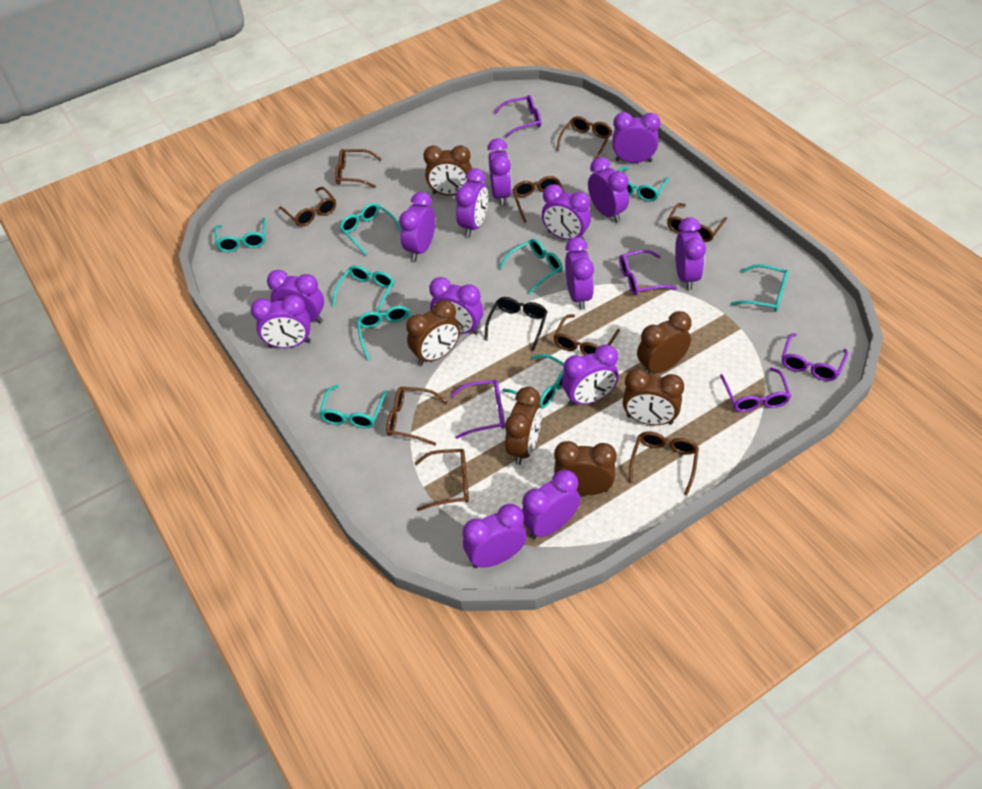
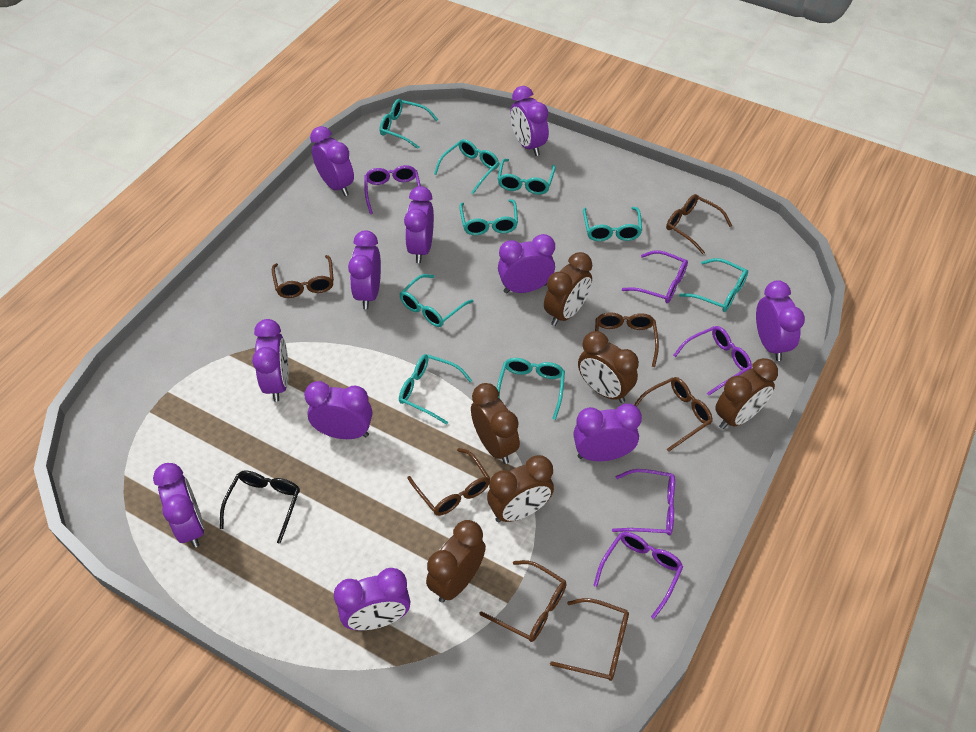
brown glasses: 9 -> 7
purple clock: 14 -> 11

